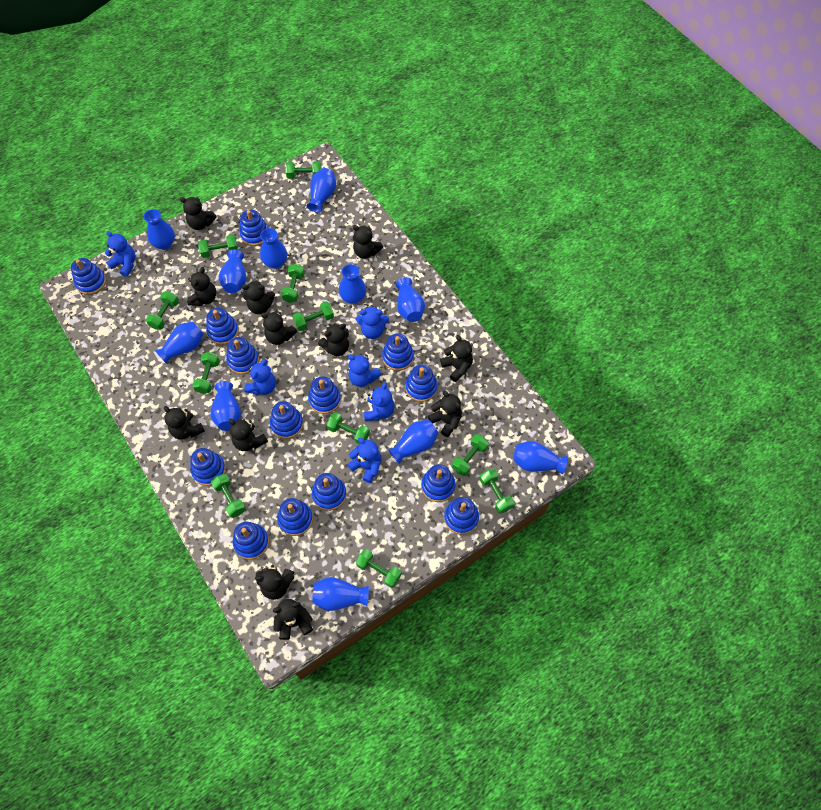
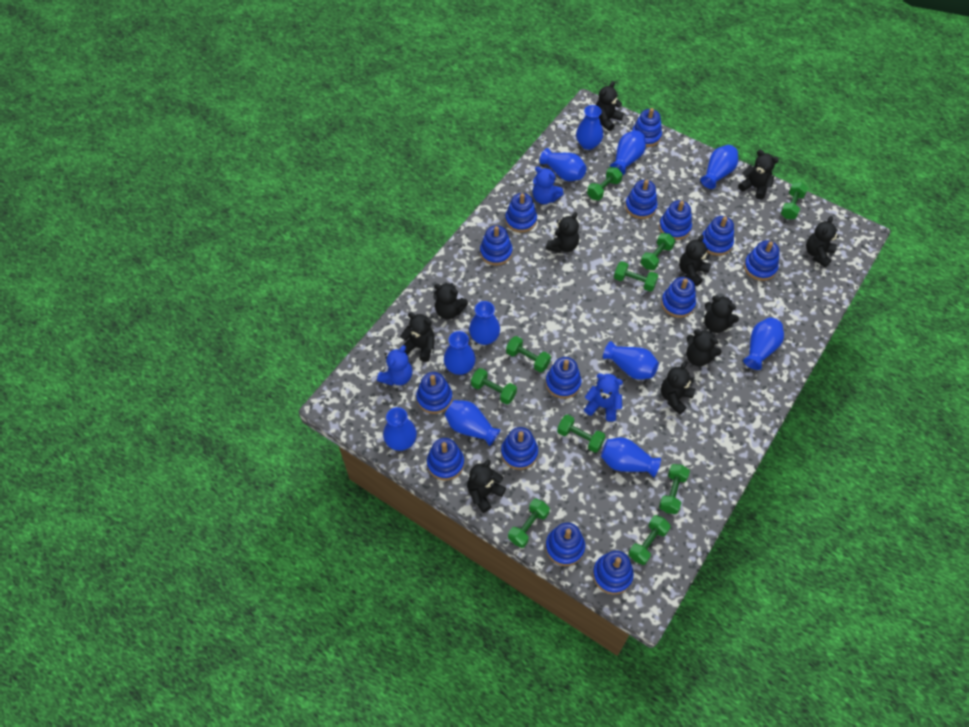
black teddy bear: 12 -> 11
blue teddy bear: 6 -> 3
green dumbbell: 11 -> 10

